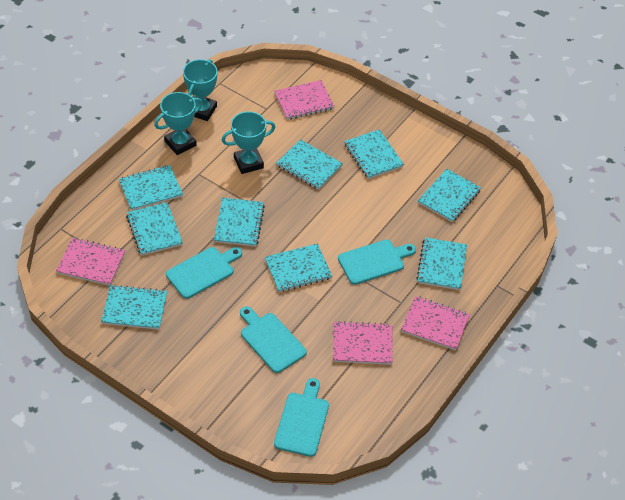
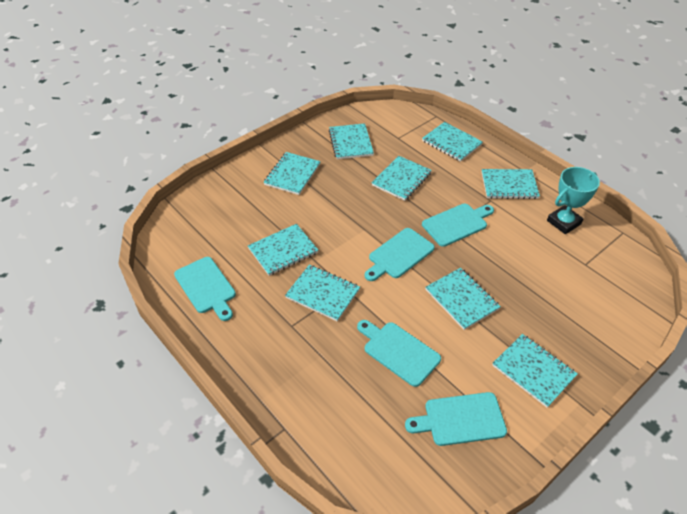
pink notebook: 4 -> 0
turquoise cutting board: 4 -> 5
turquoise trophy: 3 -> 1

